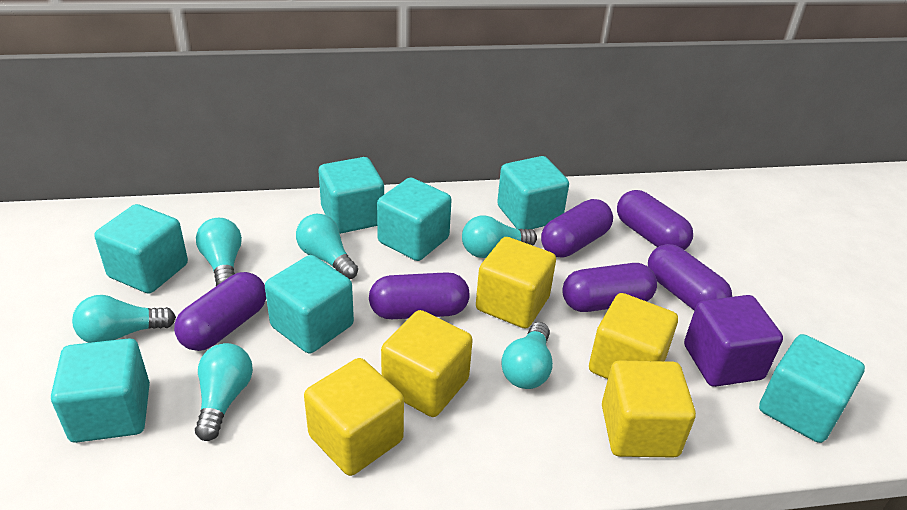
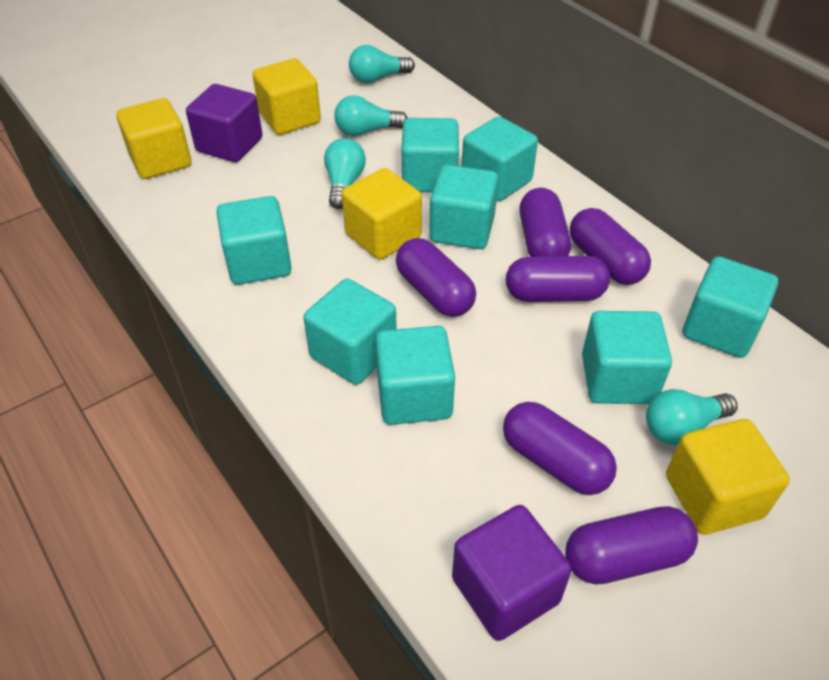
purple cube: 1 -> 2
turquoise cube: 7 -> 8
turquoise light bulb: 6 -> 4
yellow cube: 5 -> 4

